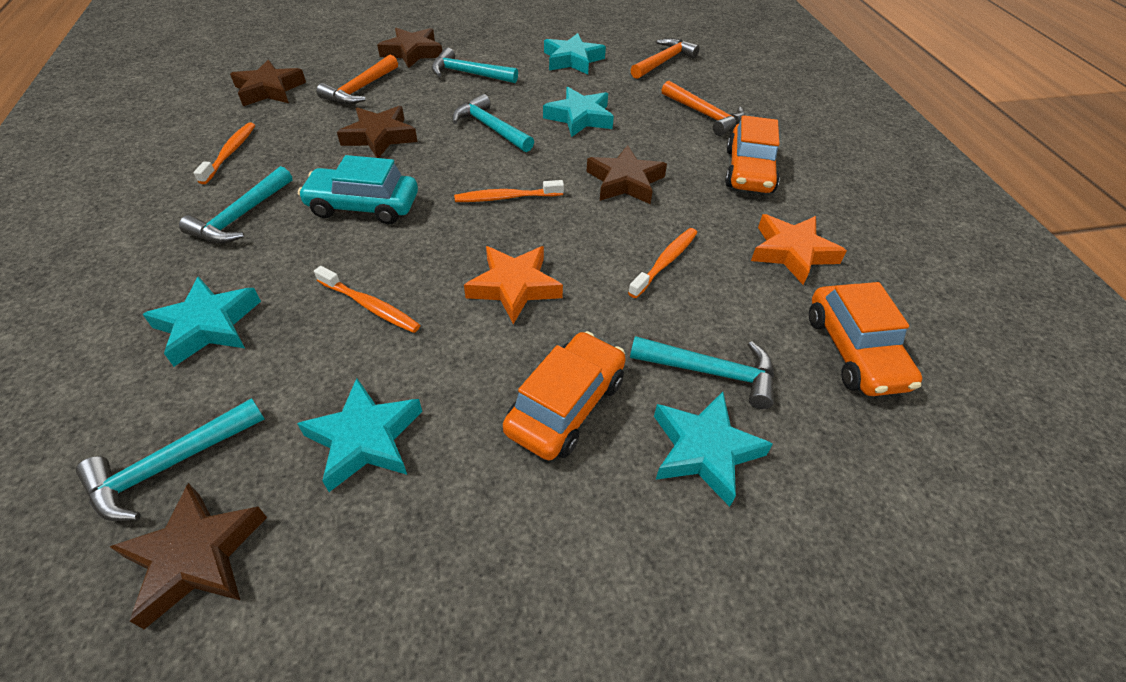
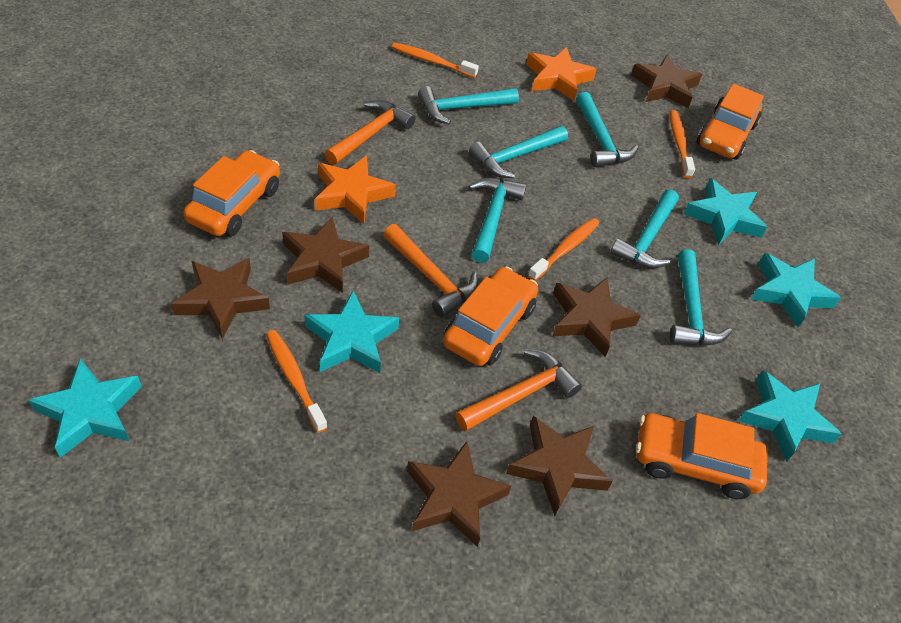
brown star: 5 -> 6
orange car: 3 -> 4
turquoise car: 1 -> 0
turquoise hammer: 5 -> 6

